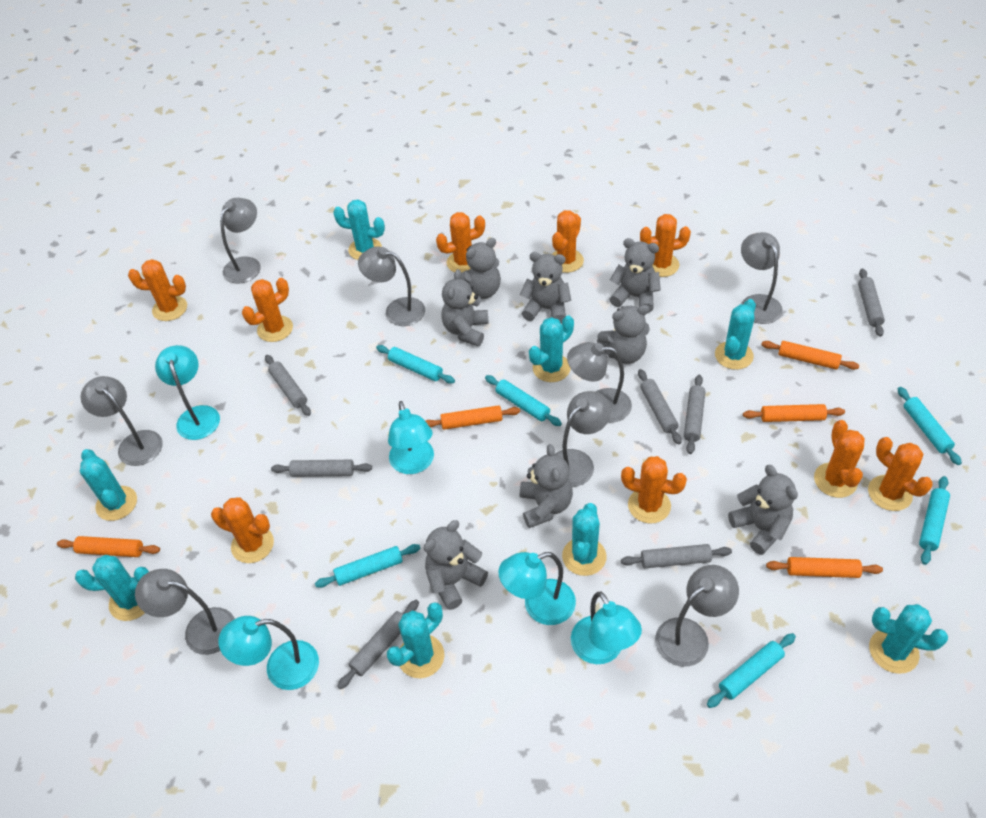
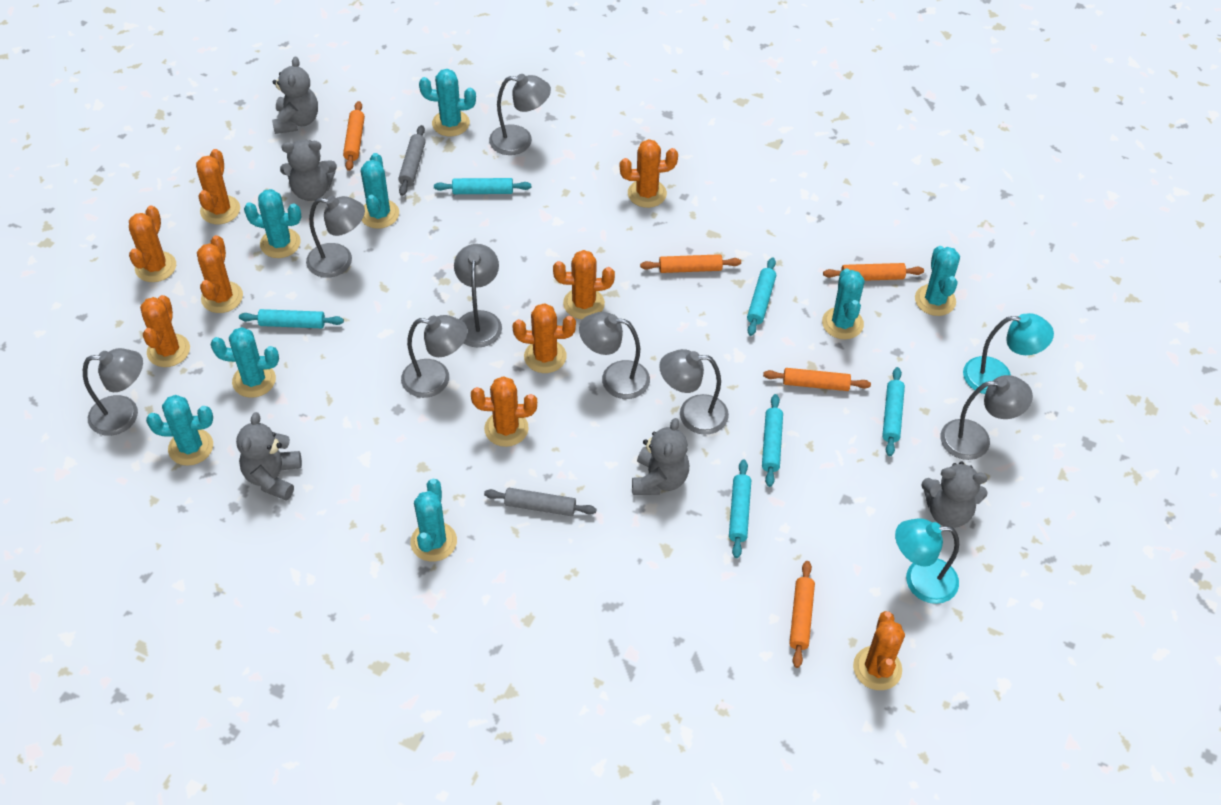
grey rolling pin: 7 -> 2
grey teddy bear: 8 -> 5
turquoise lamp: 5 -> 2

